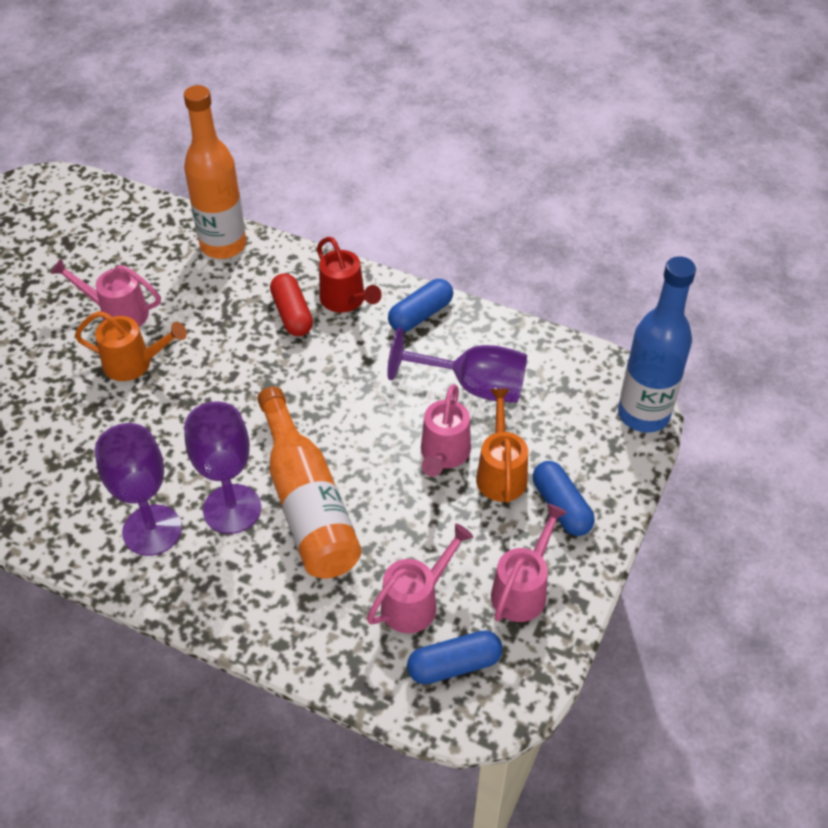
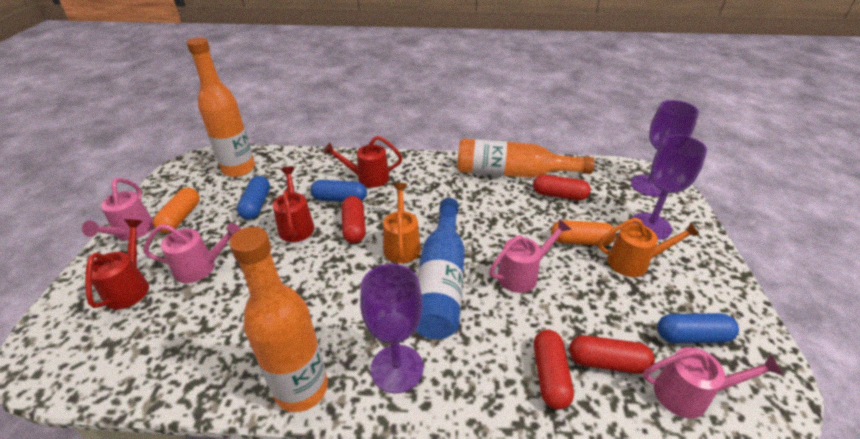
orange bottle: 2 -> 3
orange capsule: 0 -> 2
red capsule: 1 -> 4
red watering can: 1 -> 3

